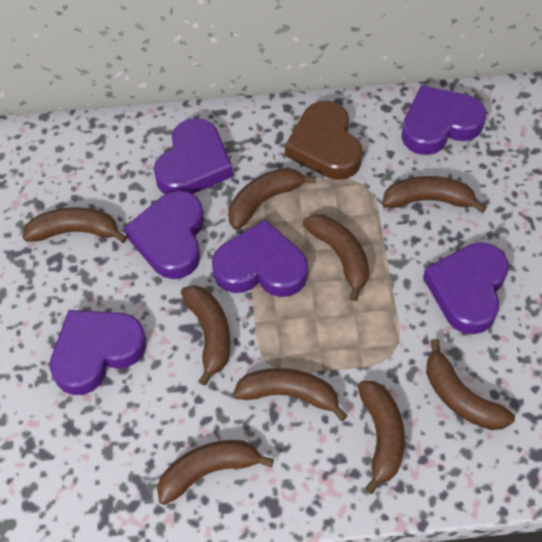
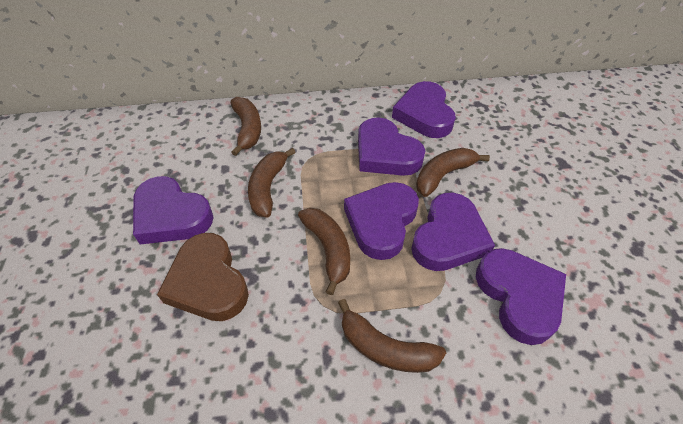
brown banana: 9 -> 5

